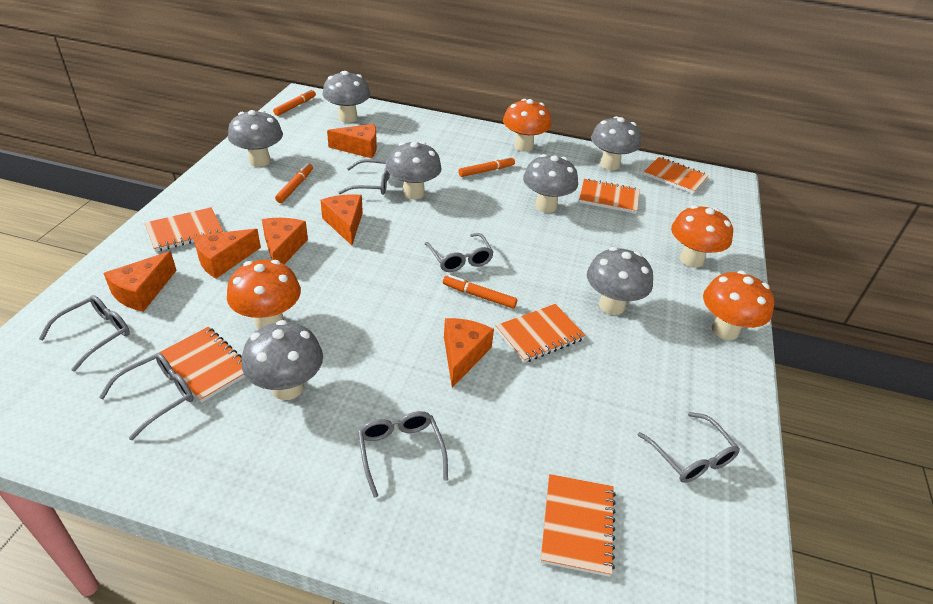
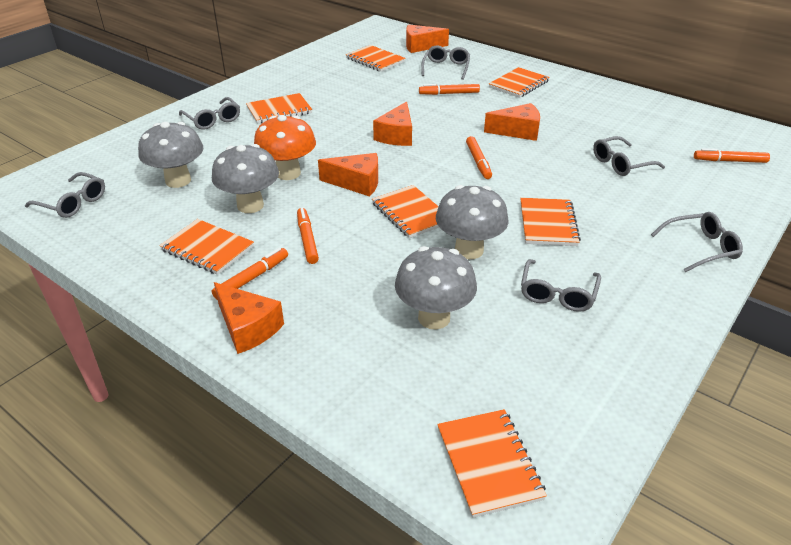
grey mushroom: 7 -> 4
orange cheese: 6 -> 5
orange marker: 4 -> 5
orange mushroom: 4 -> 1
orange notebook: 6 -> 7

